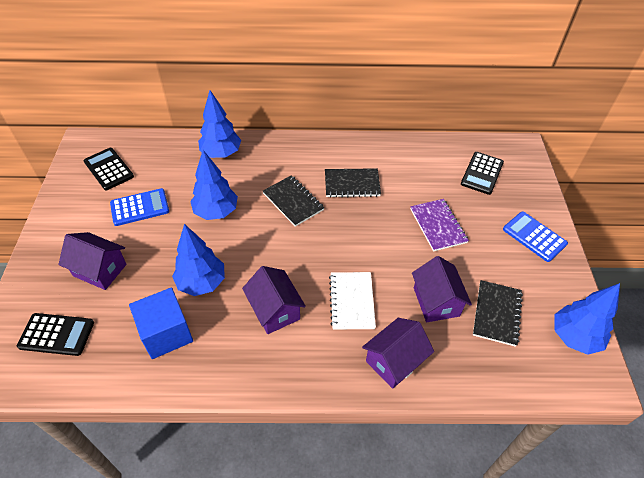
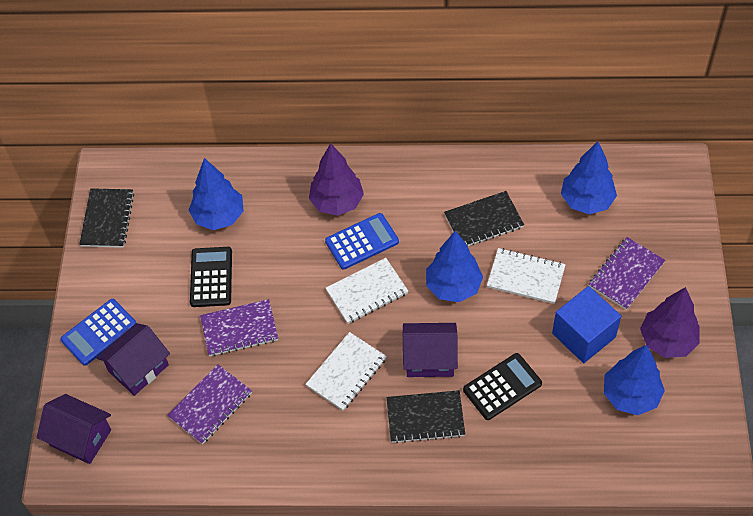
black calculator: 3 -> 2
purple house: 4 -> 3
purple notebook: 1 -> 3
purple tree: 0 -> 2
white notebook: 1 -> 3

